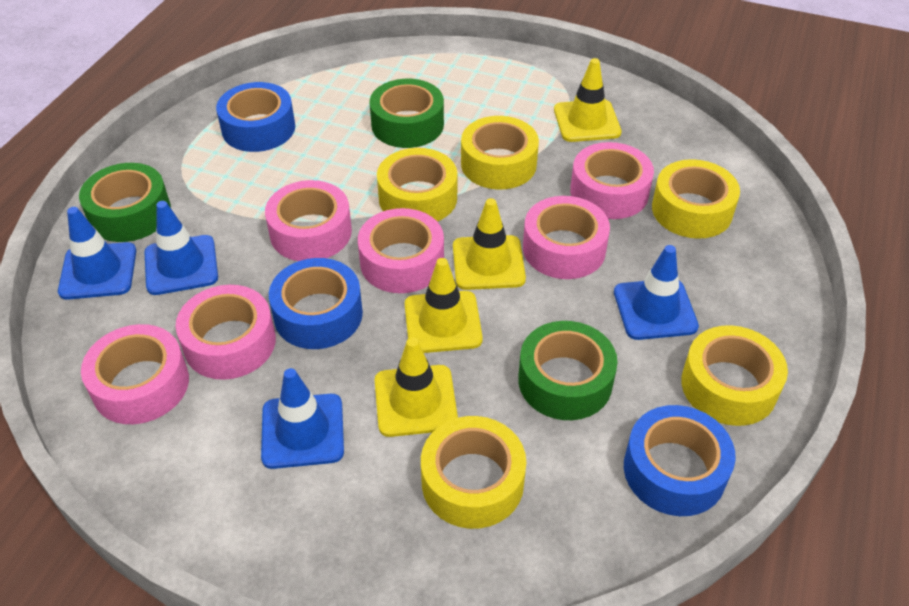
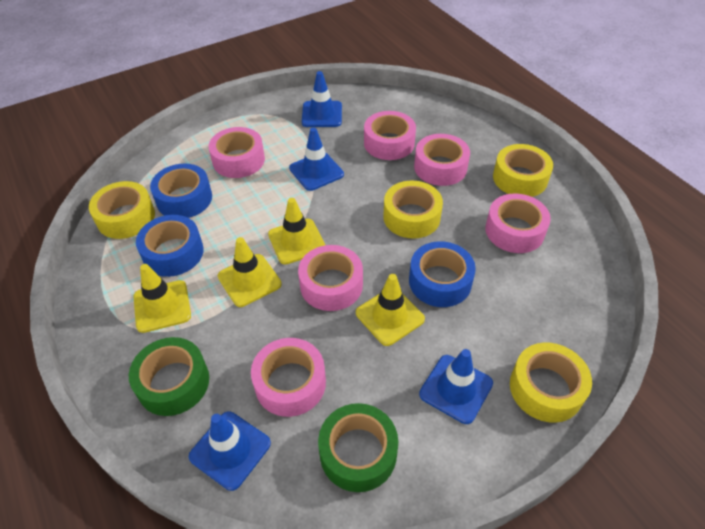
green tape: 3 -> 2
yellow tape: 5 -> 4

